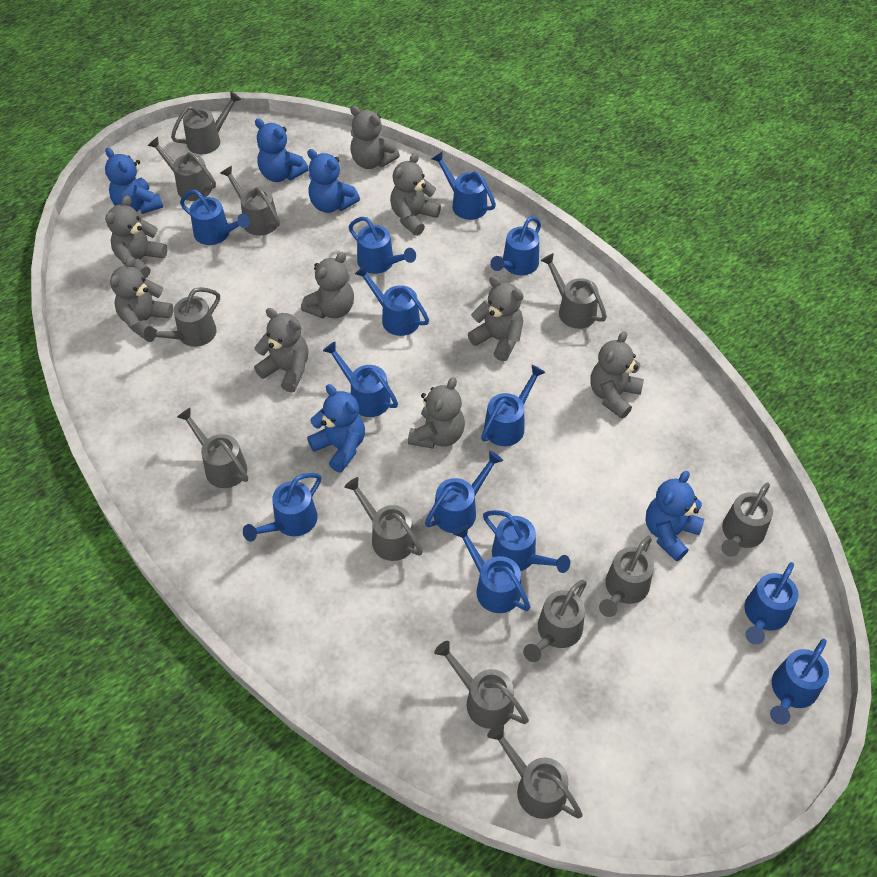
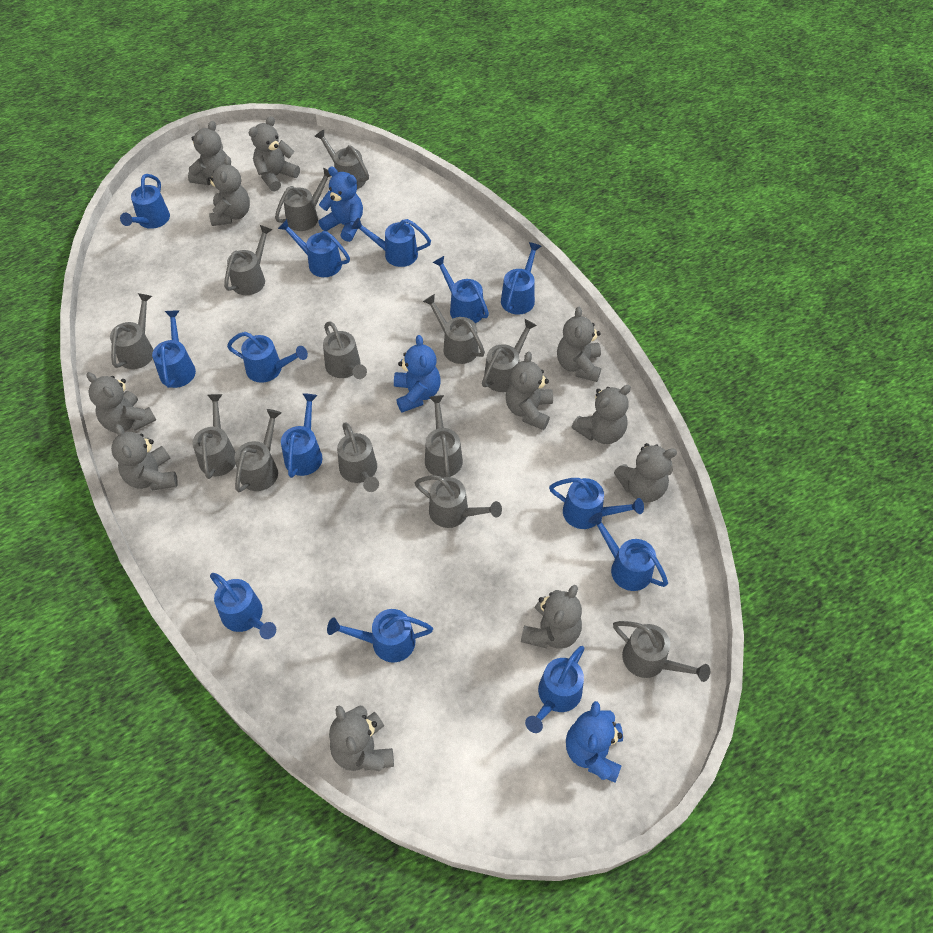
blue teddy bear: 5 -> 3
grey teddy bear: 9 -> 11
grey watering can: 12 -> 13

